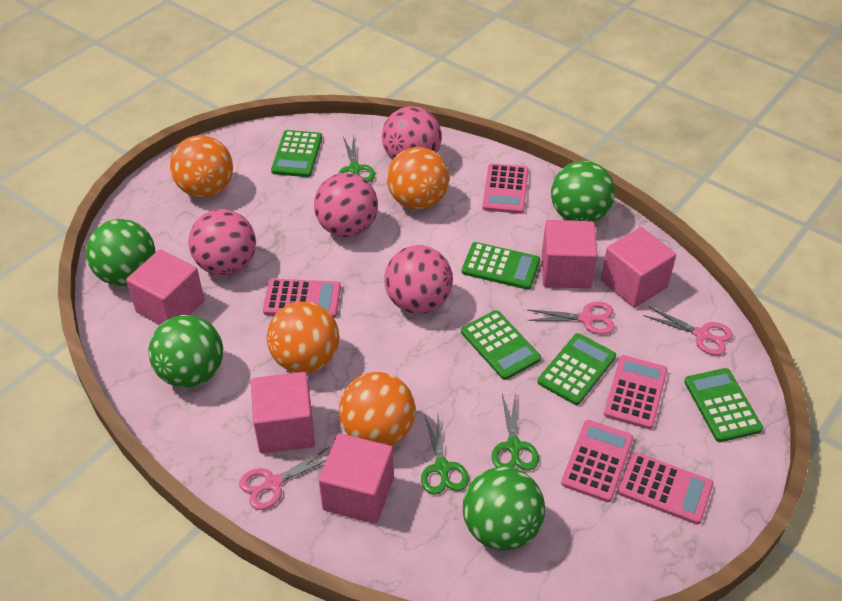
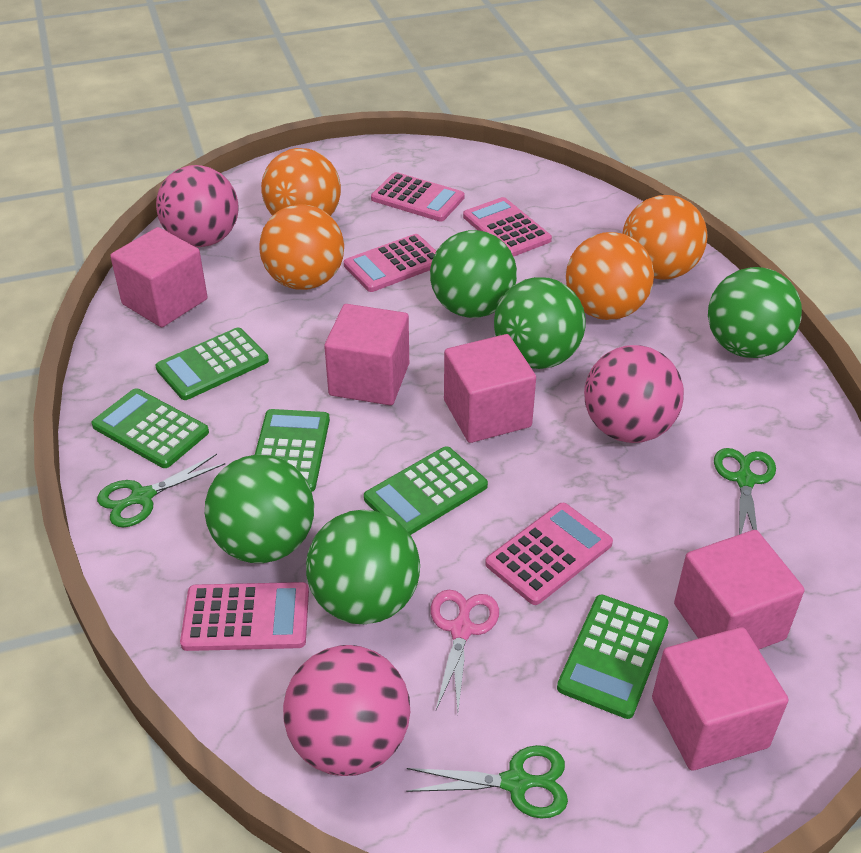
green ball: 4 -> 5
pink ball: 4 -> 3
pink scissors: 3 -> 1

